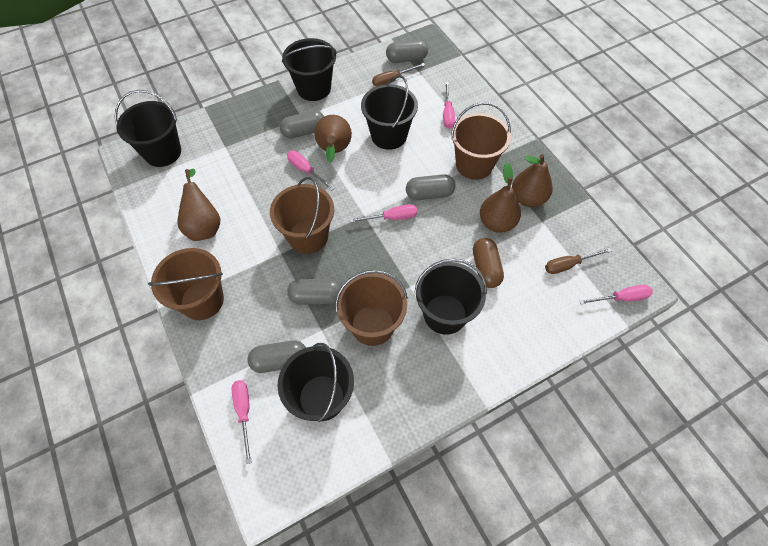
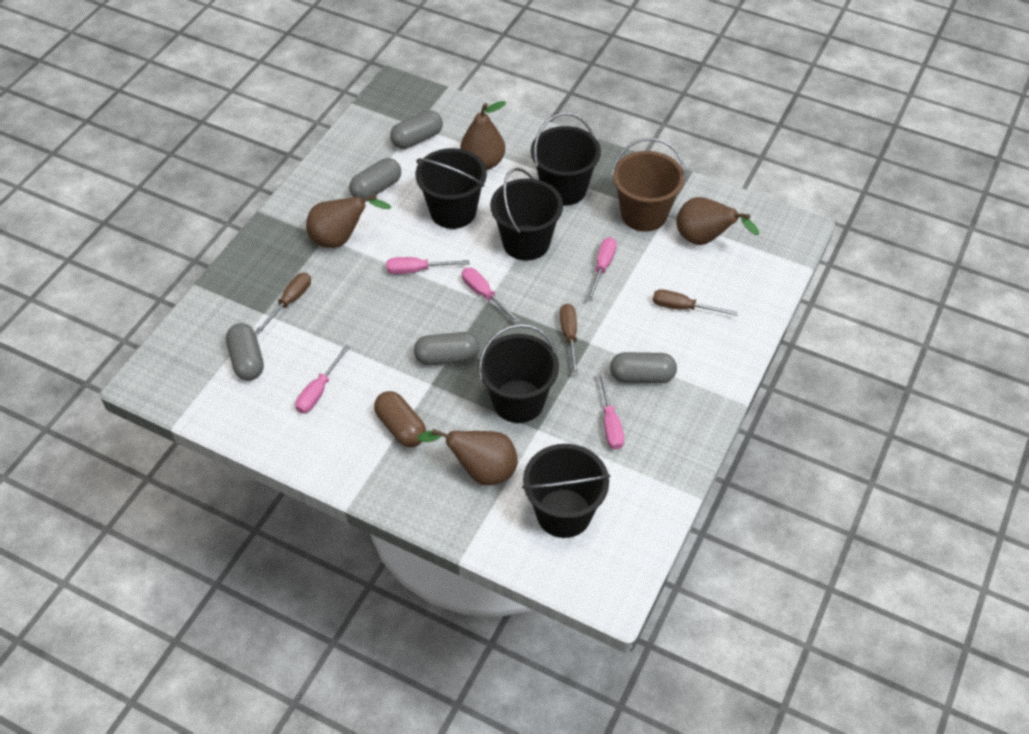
brown bucket: 4 -> 1
brown screwdriver: 2 -> 3

